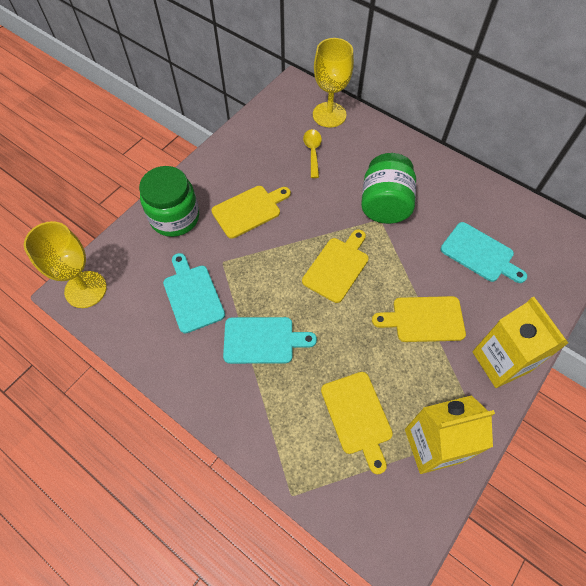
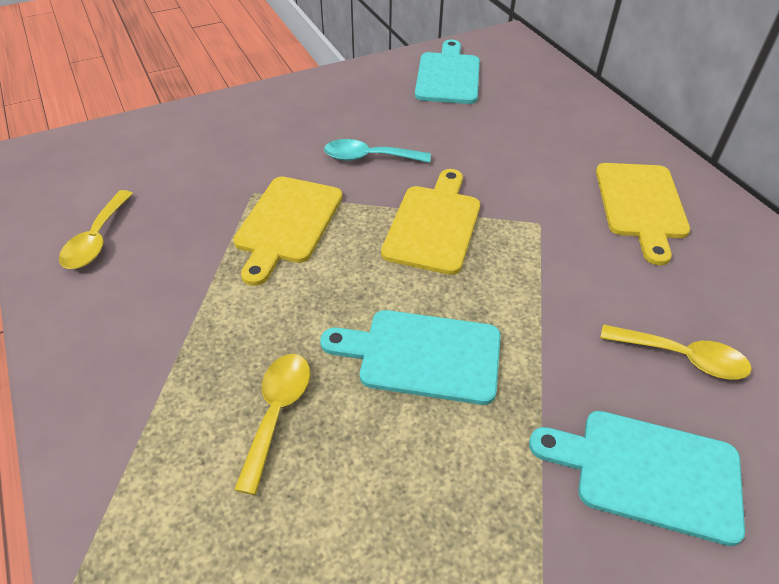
green jar: 2 -> 0
turquoise spoon: 0 -> 1
yellow carton: 2 -> 0
yellow cutting board: 4 -> 3
yellow goblet: 2 -> 0
yellow spoon: 1 -> 3

